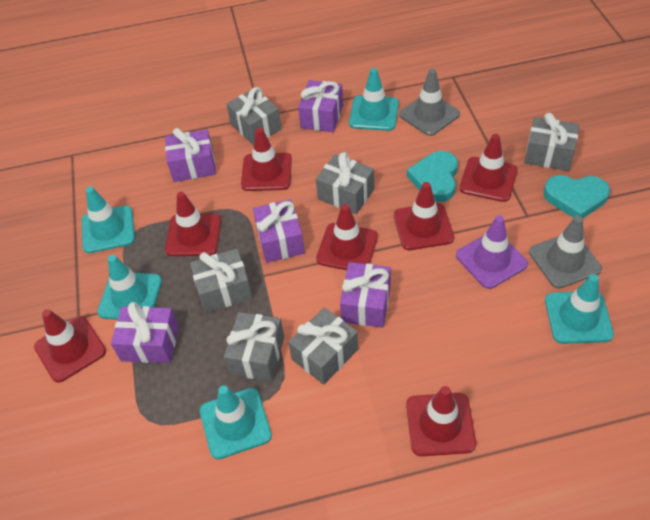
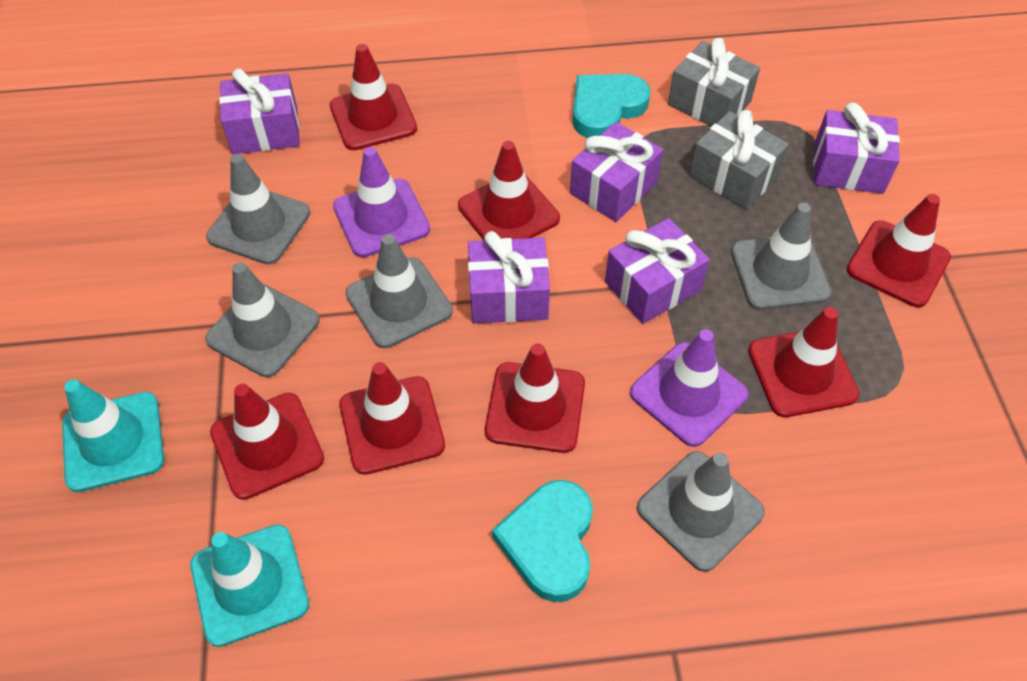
grey gift: 6 -> 2
grey traffic cone: 2 -> 5
purple traffic cone: 1 -> 2
turquoise traffic cone: 5 -> 2

